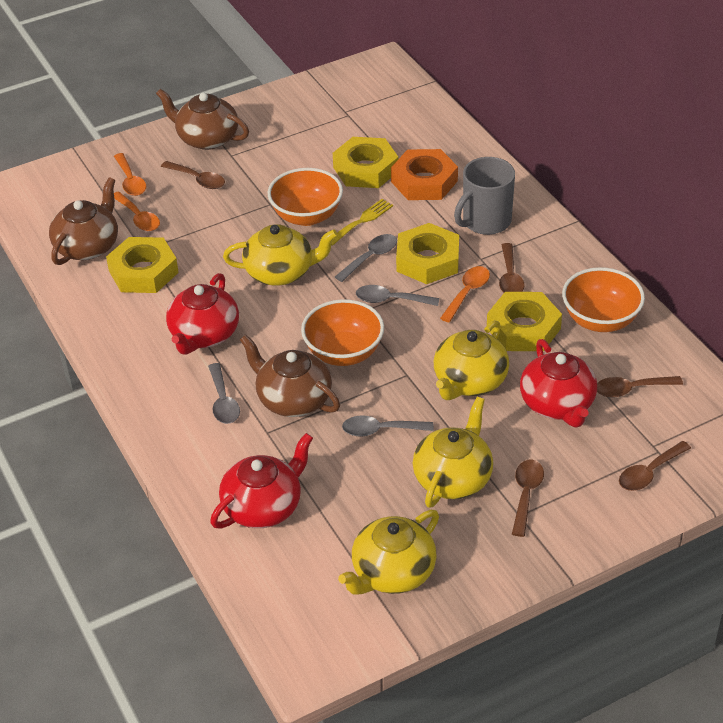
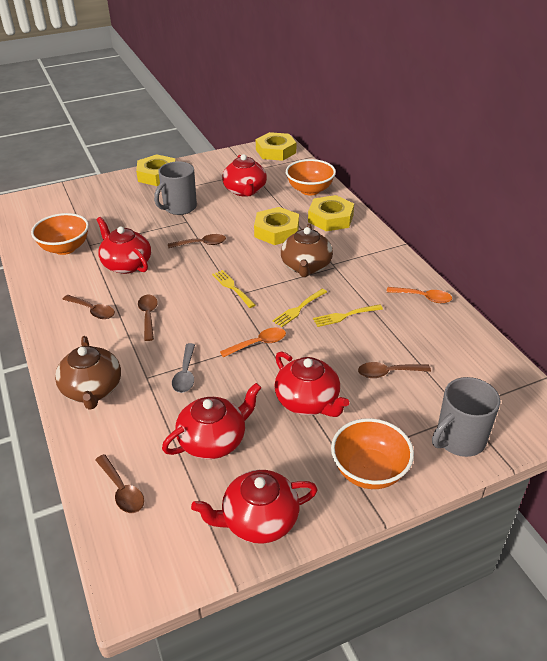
brown teapot: 3 -> 2
grey mug: 1 -> 2
grey spoon: 4 -> 1
orange nut: 1 -> 0
orange spoon: 3 -> 2
red teapot: 3 -> 5
yellow fork: 1 -> 3
yellow teapot: 4 -> 0

